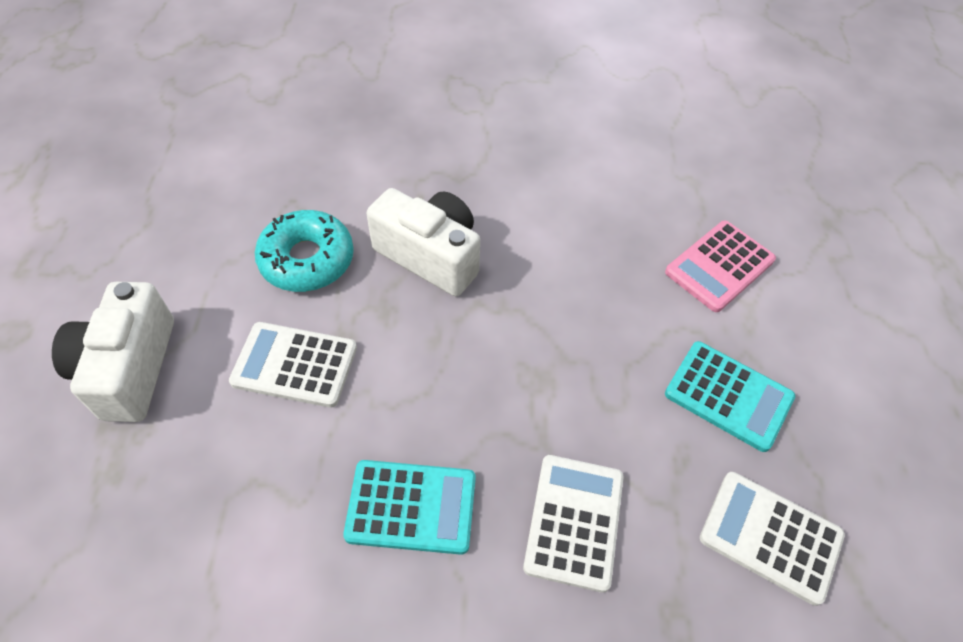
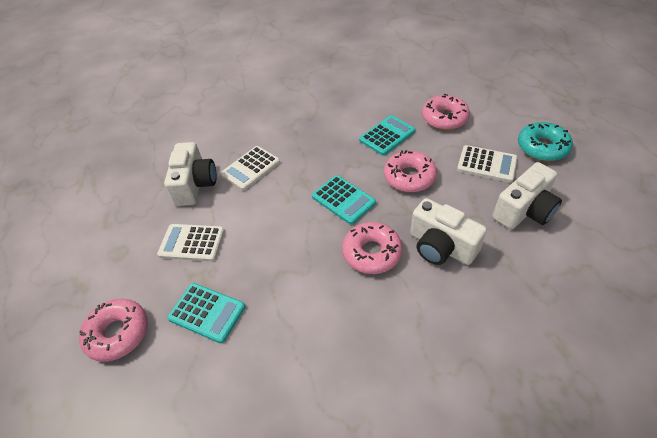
pink calculator: 1 -> 0
pink donut: 0 -> 4
turquoise calculator: 2 -> 3
white camera: 2 -> 3

